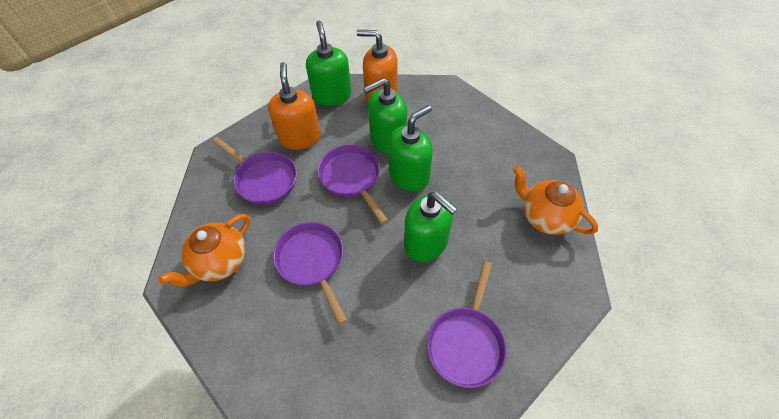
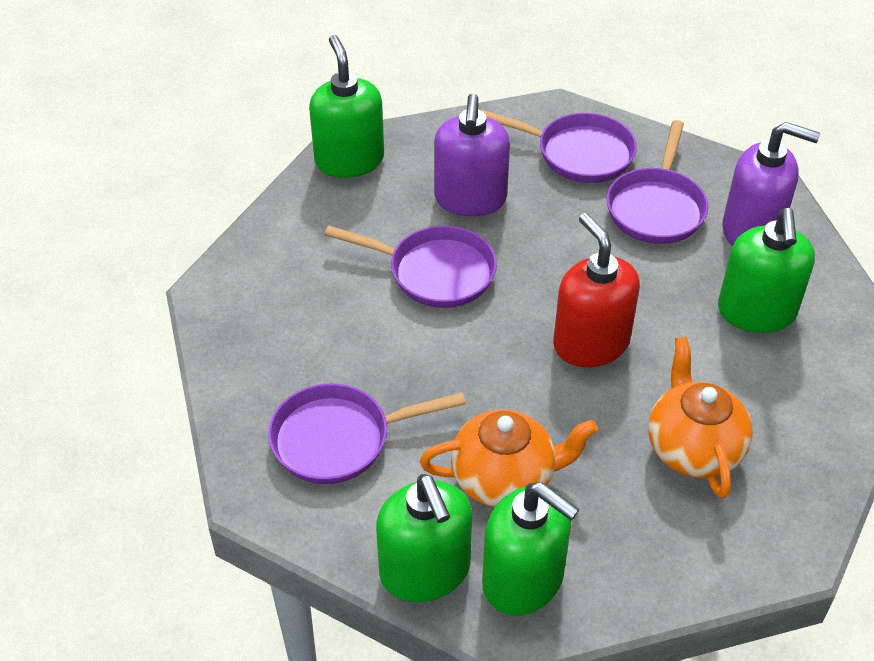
orange soap dispenser: 2 -> 0
purple soap dispenser: 0 -> 2
red soap dispenser: 0 -> 1

